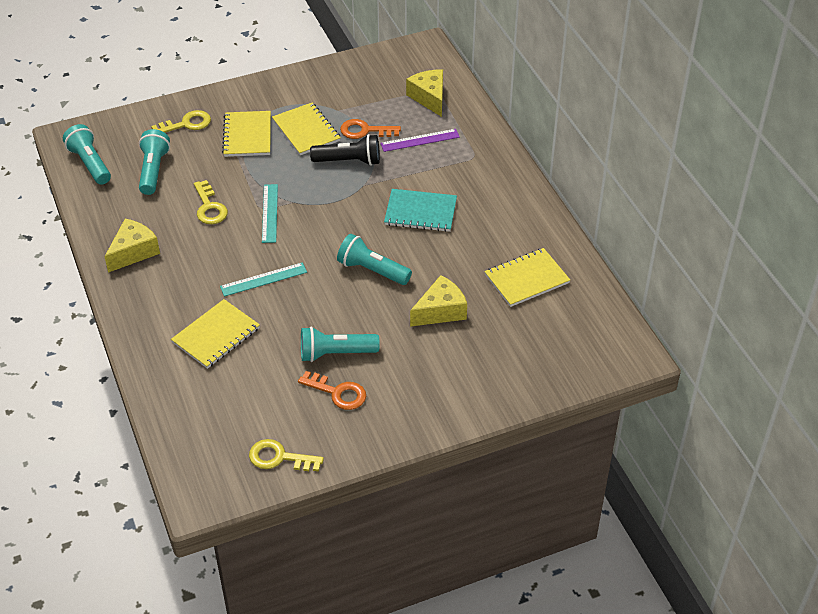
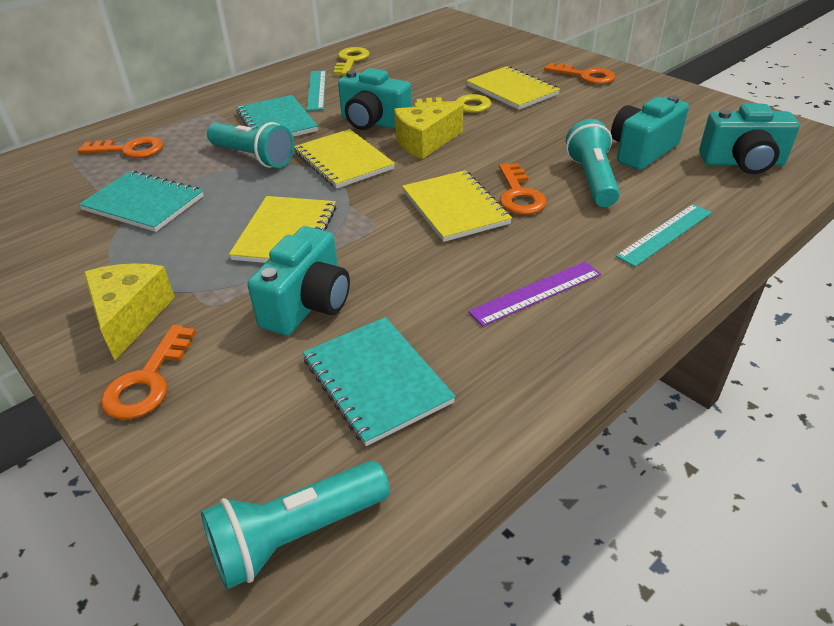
black flashlight: 1 -> 0
orange key: 2 -> 4
turquoise camera: 0 -> 4
turquoise flashlight: 4 -> 3
turquoise notebook: 1 -> 3
yellow cheese: 3 -> 2
yellow key: 3 -> 2

